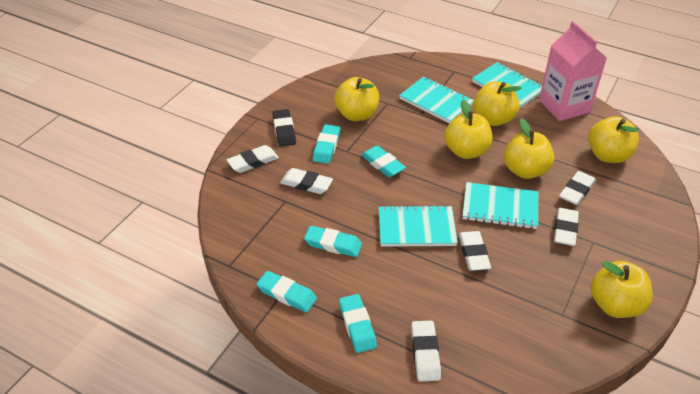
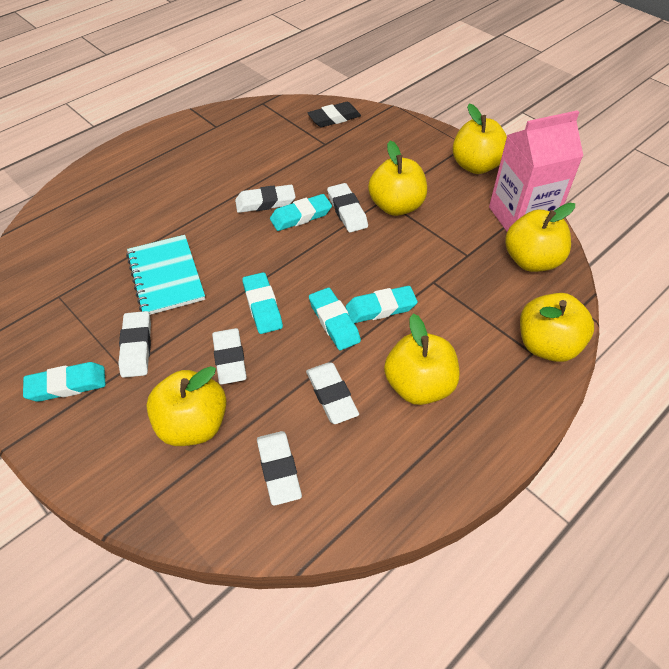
turquoise notebook: 4 -> 1

